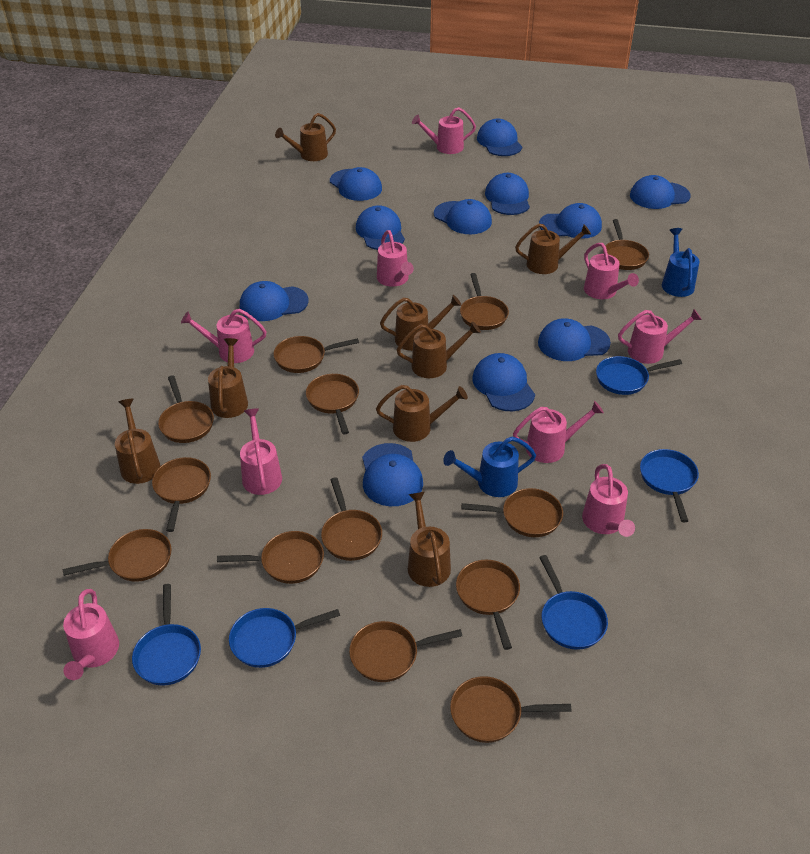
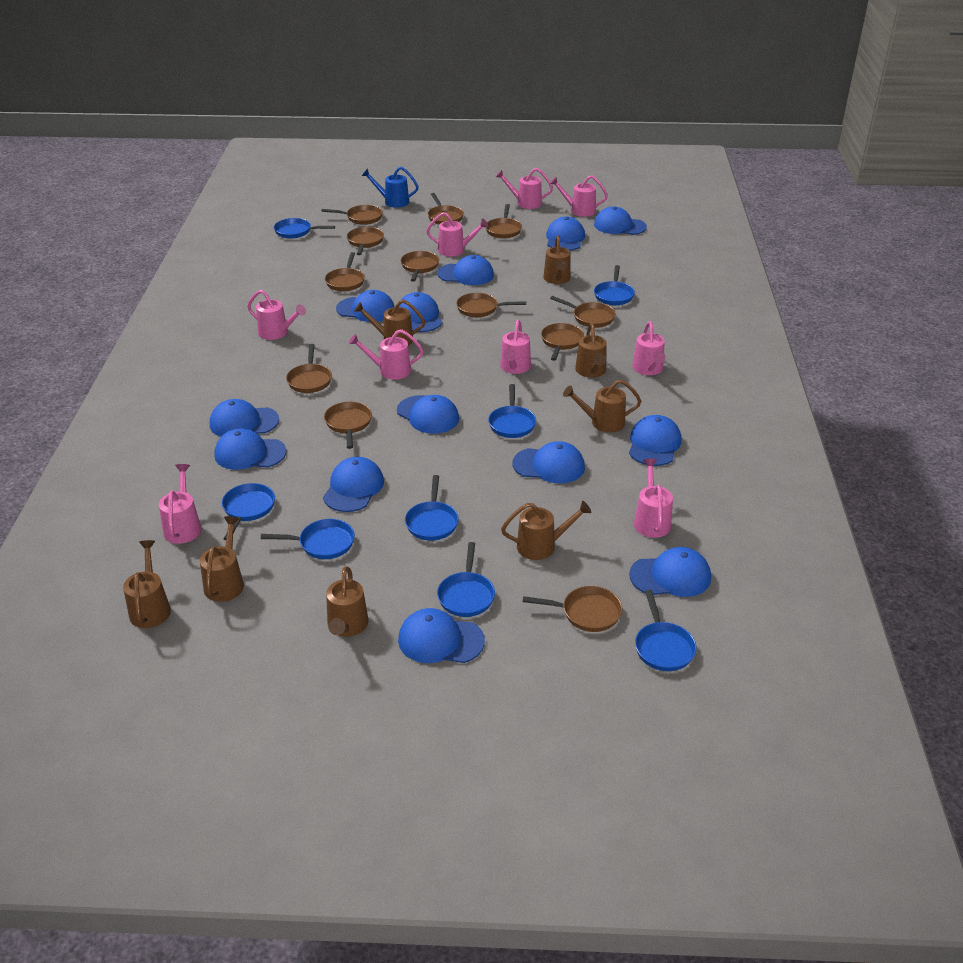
blue cap: 11 -> 13
blue pan: 5 -> 8
blue watering can: 2 -> 1
brown pan: 13 -> 12

